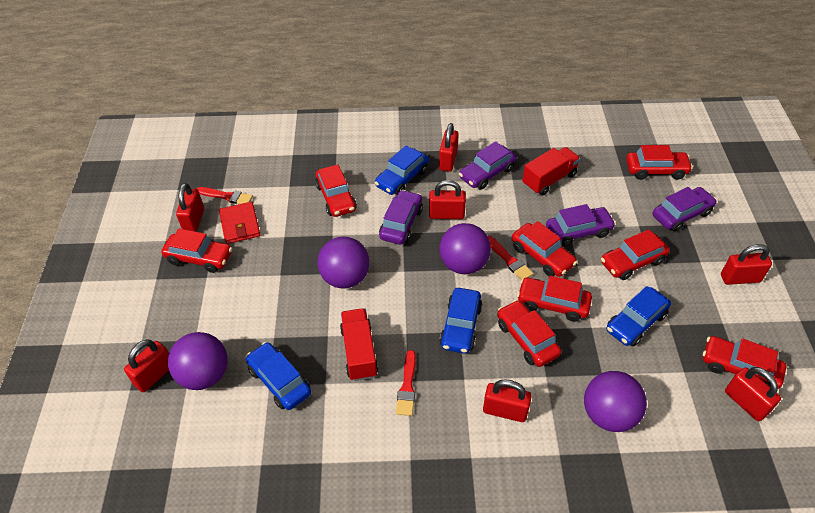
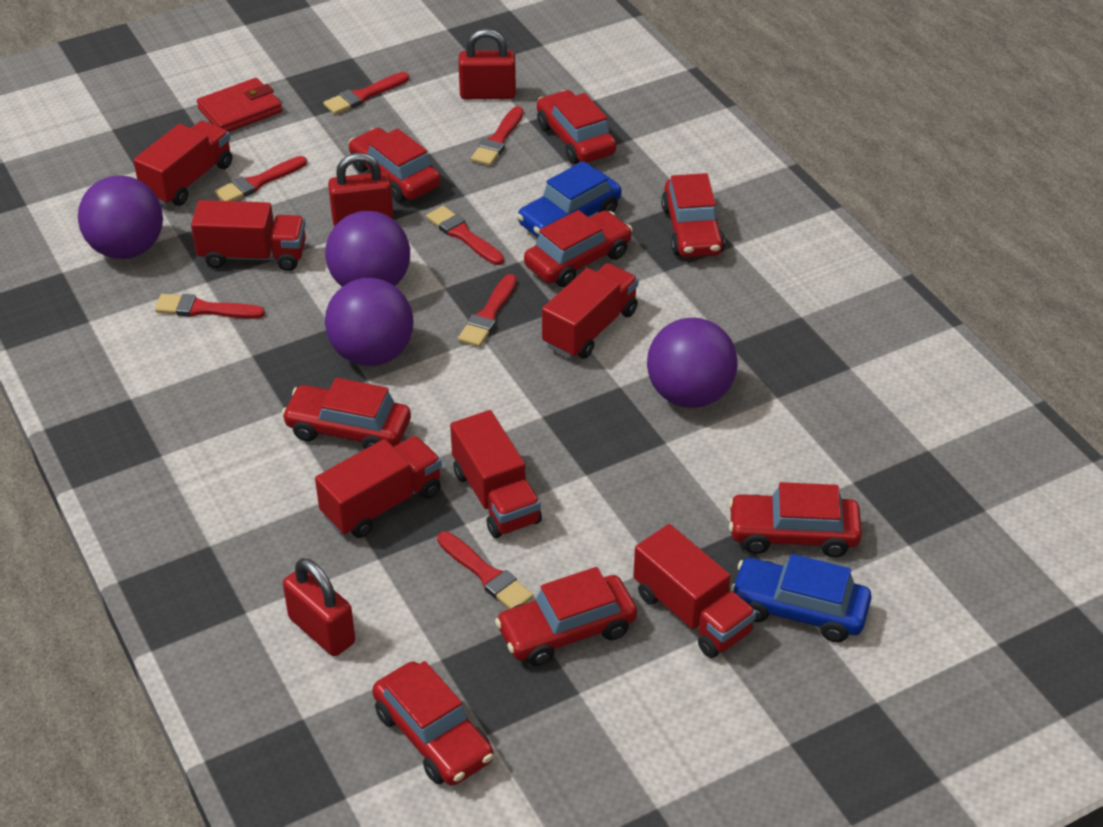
blue car: 4 -> 2
purple car: 4 -> 0
red brush: 3 -> 7
red padlock: 7 -> 3
red truck: 2 -> 6

